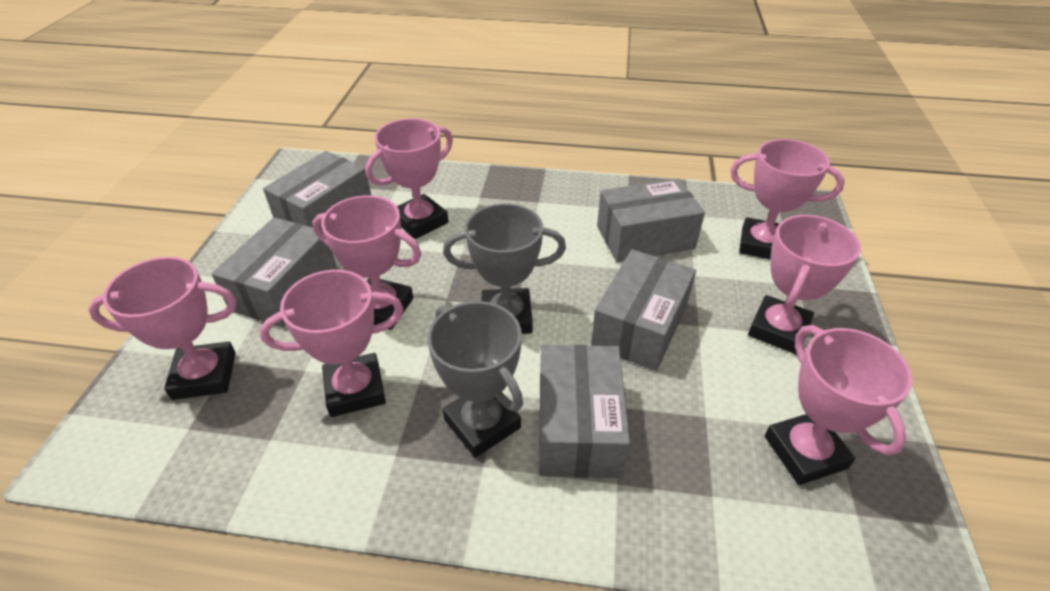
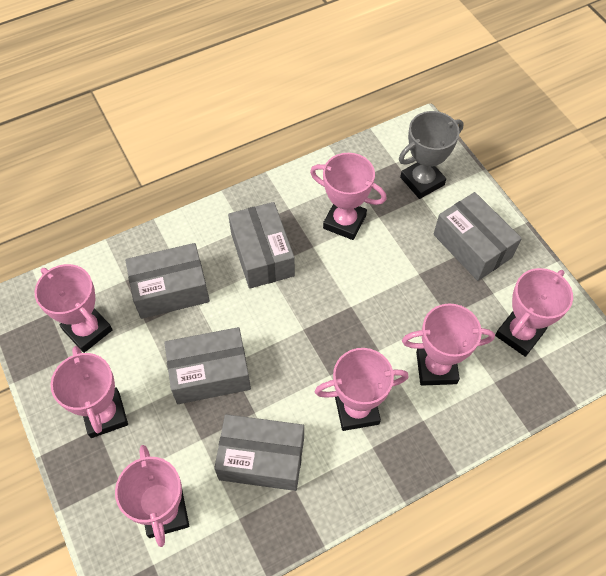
grey trophy: 2 -> 1

